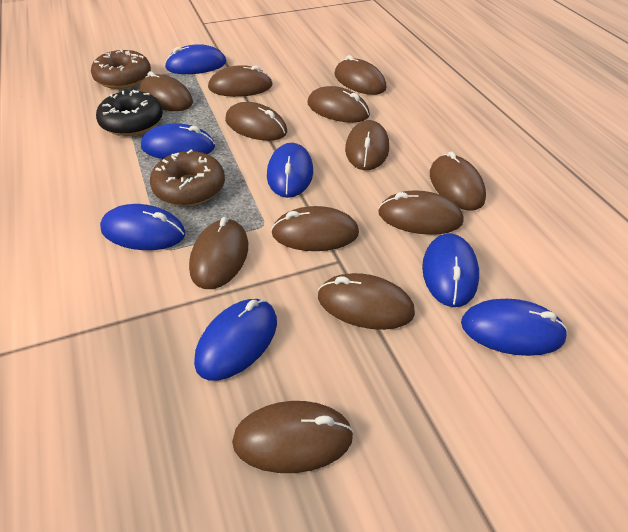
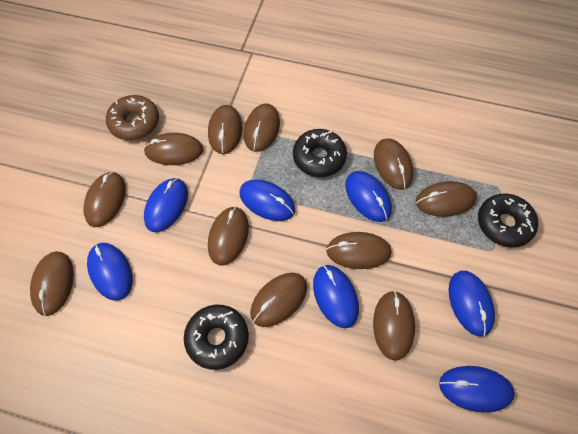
black donut: 1 -> 3
brown donut: 2 -> 1
brown mouse: 12 -> 11

